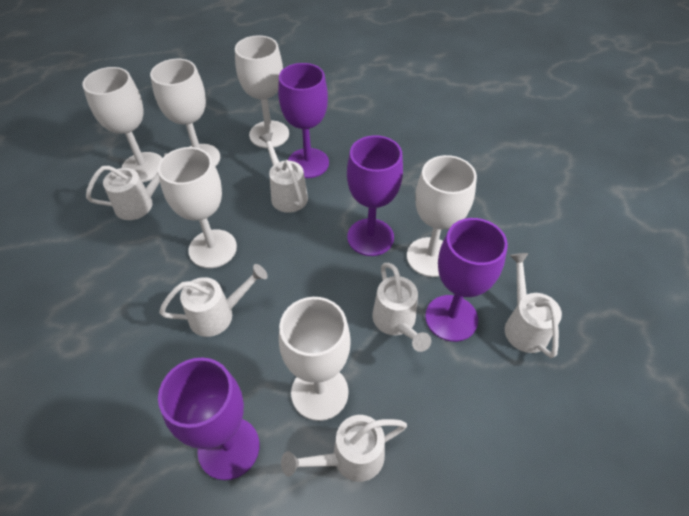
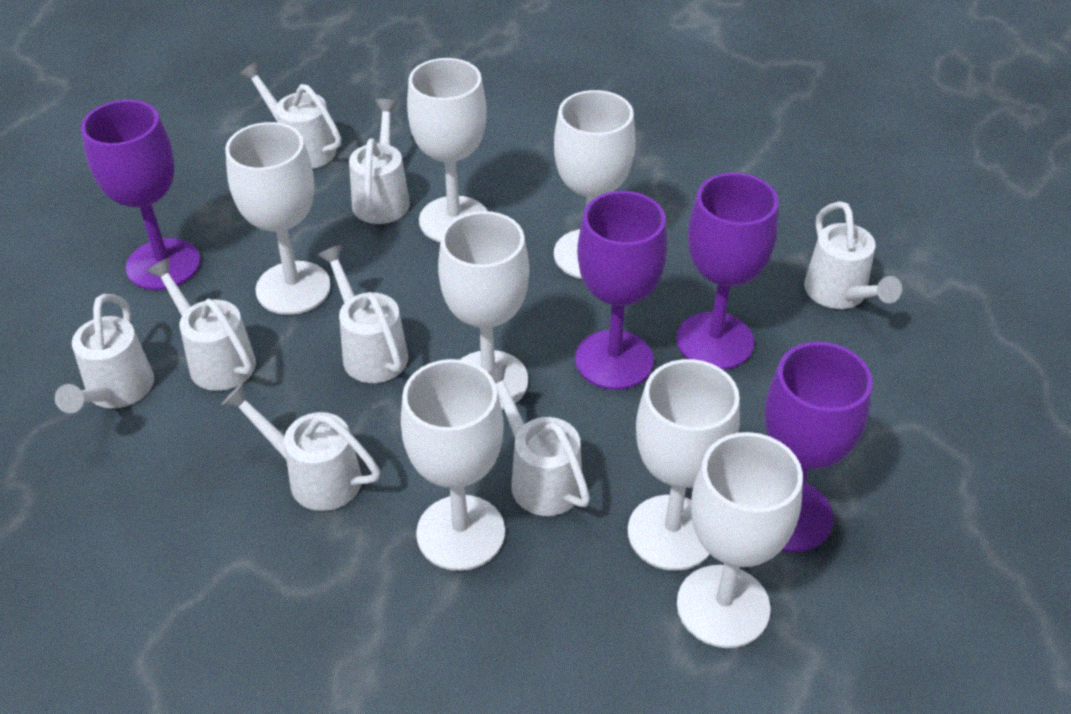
white goblet: 6 -> 7
white watering can: 6 -> 8

